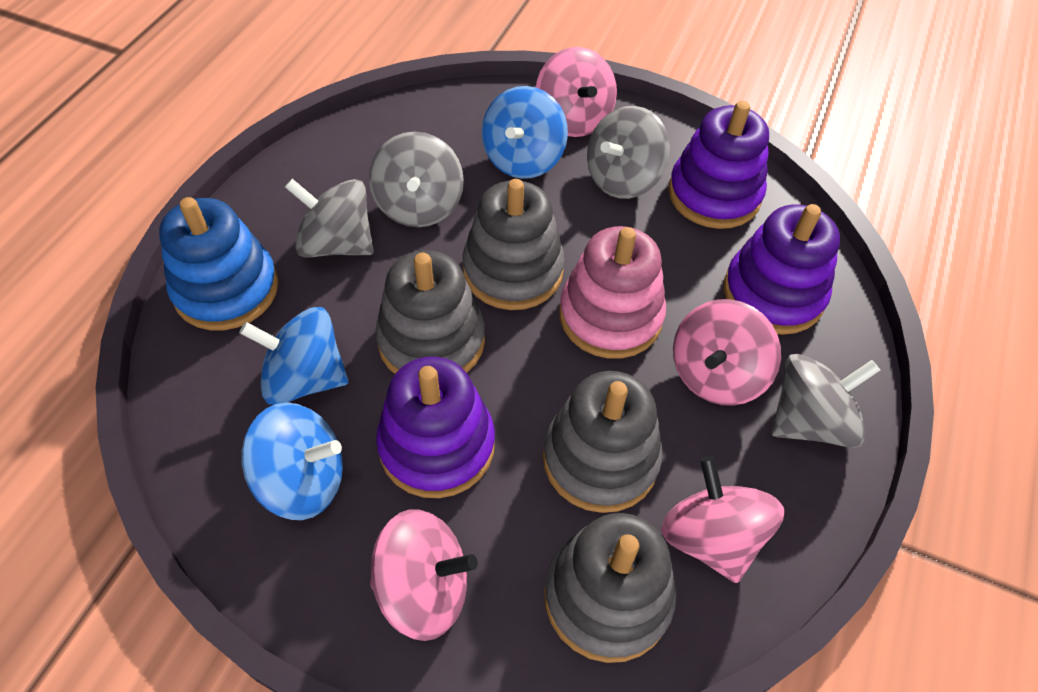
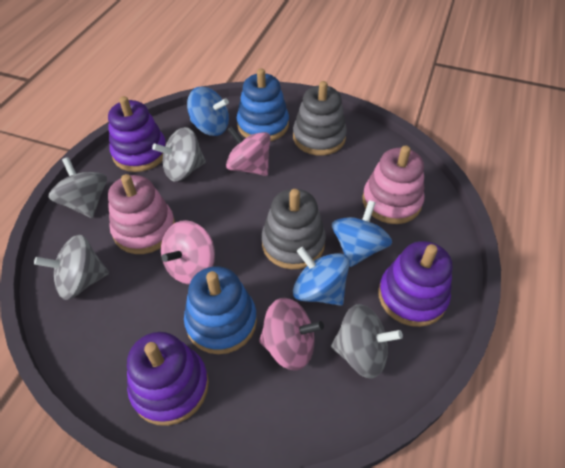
blue stacking toy: 1 -> 2
grey stacking toy: 4 -> 2
pink spinning top: 4 -> 3
pink stacking toy: 1 -> 2

